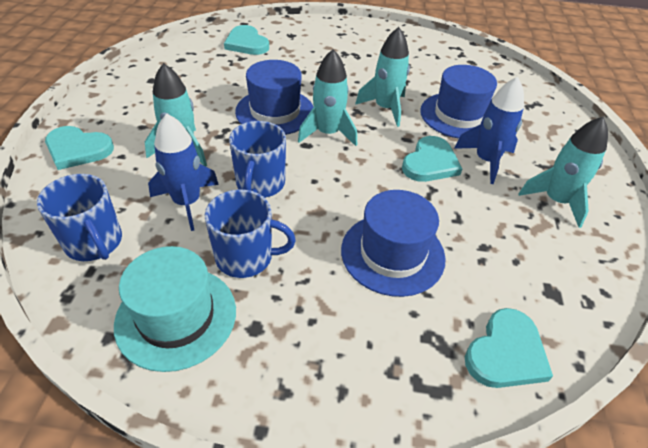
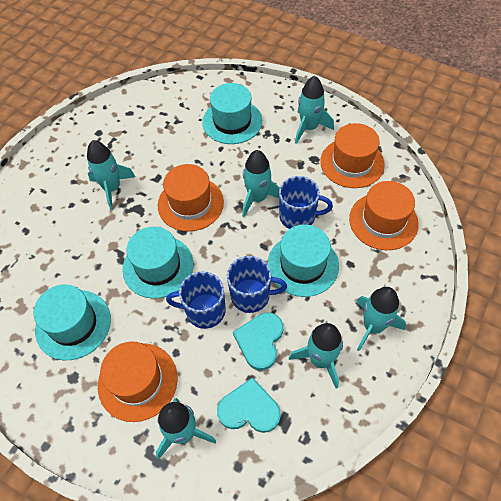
blue hat: 3 -> 0
blue rocket: 2 -> 0
orange hat: 0 -> 4
turquoise hat: 1 -> 4
turquoise heart: 4 -> 2
turquoise rocket: 4 -> 6

